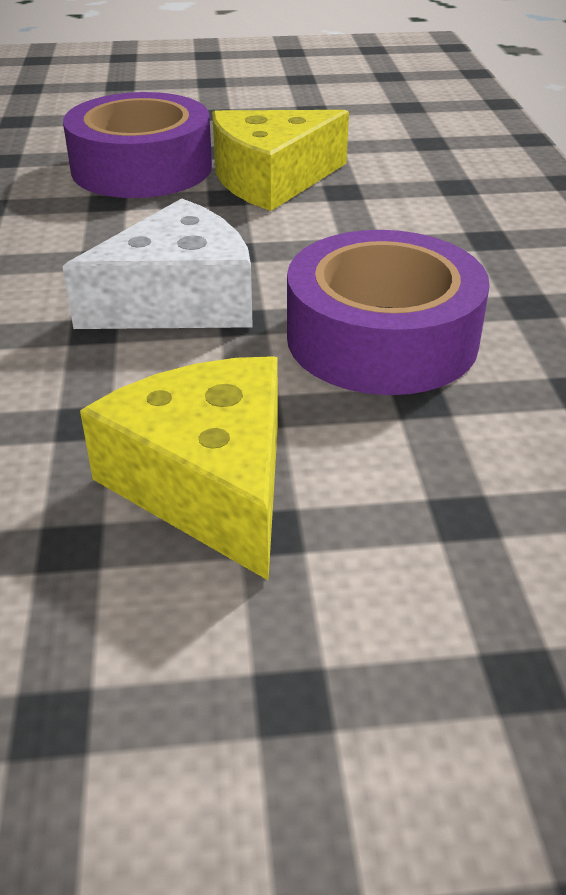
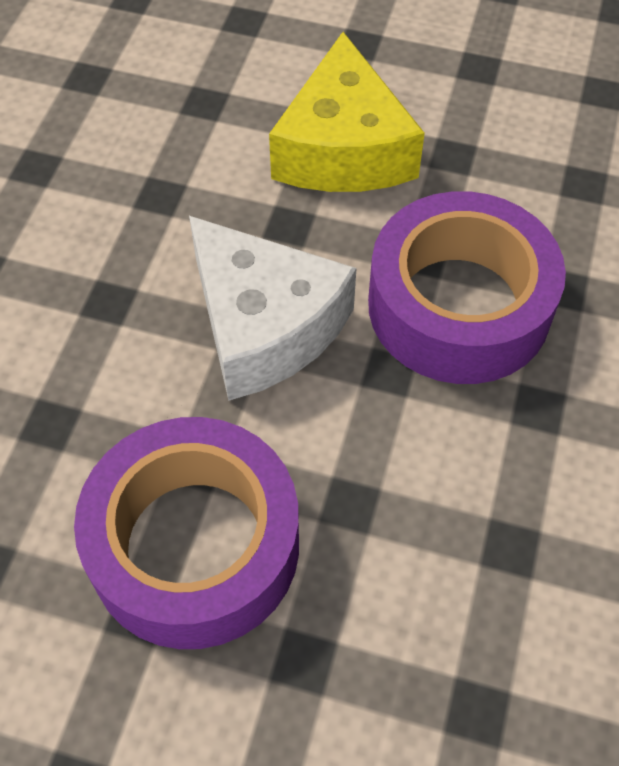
yellow cheese: 2 -> 1

